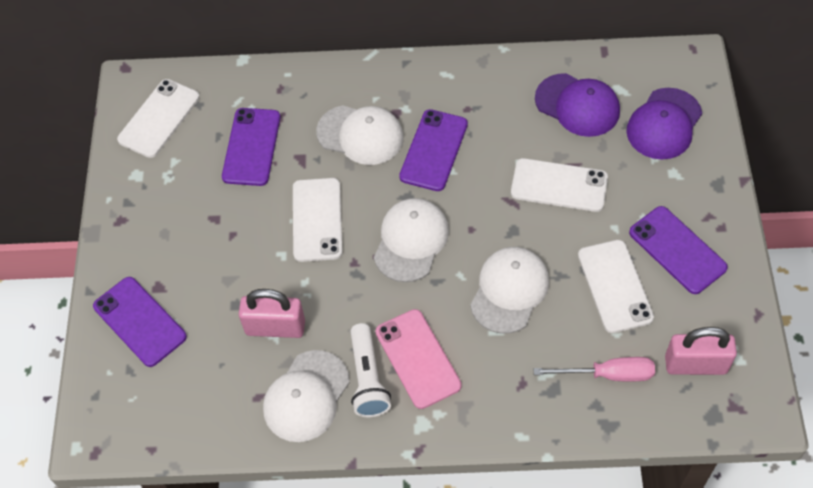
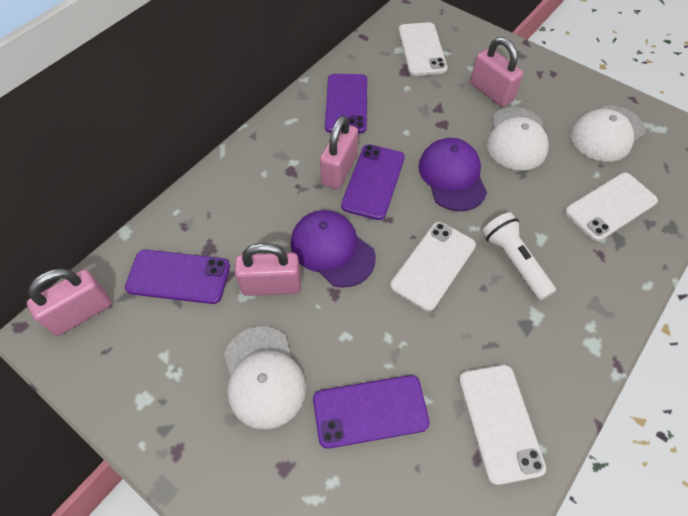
pink padlock: 2 -> 4
pink phone: 1 -> 0
pink screwdriver: 1 -> 0
white cap: 4 -> 3

